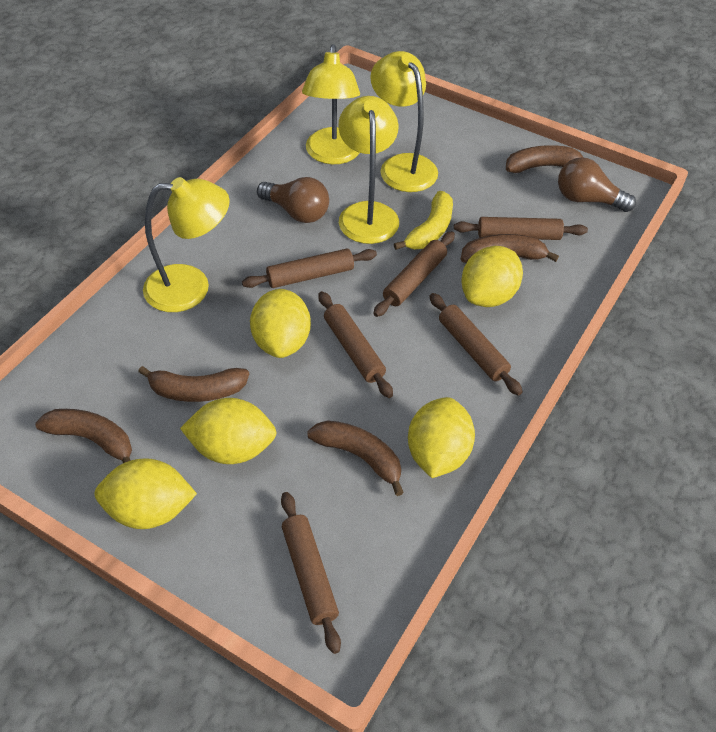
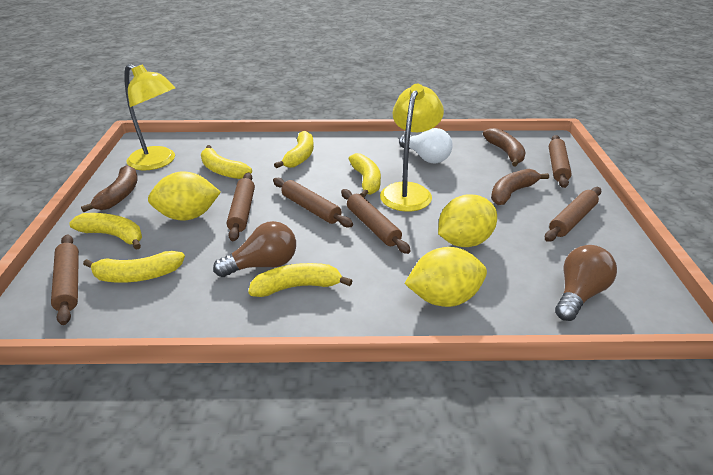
brown banana: 5 -> 3
white light bulb: 0 -> 1
yellow banana: 1 -> 6
yellow lamp: 4 -> 2
yellow lemon: 5 -> 3

